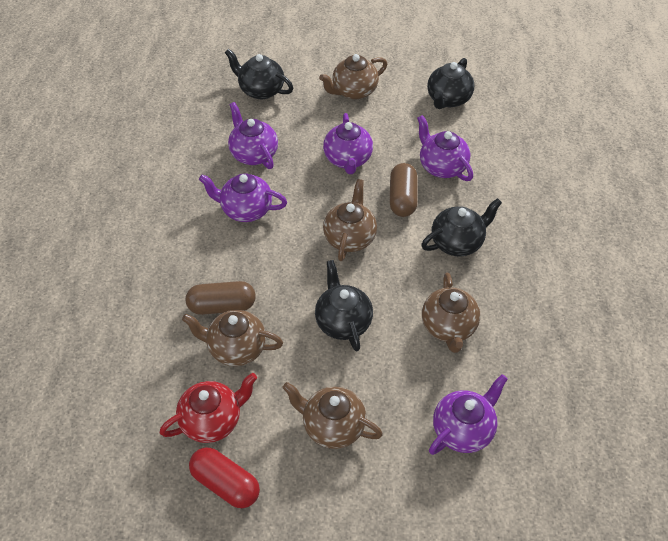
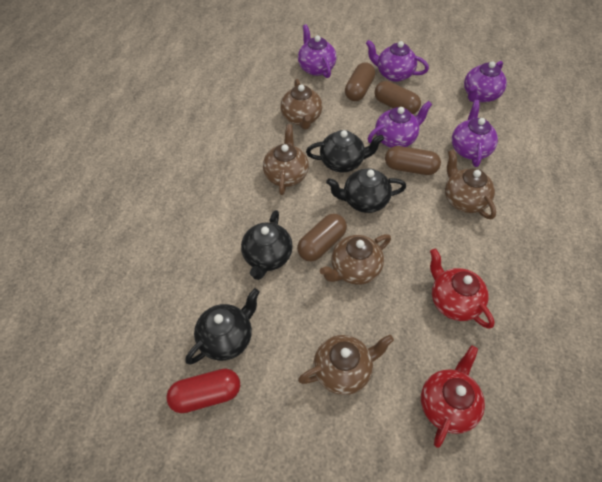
brown capsule: 2 -> 4
red teapot: 1 -> 2

